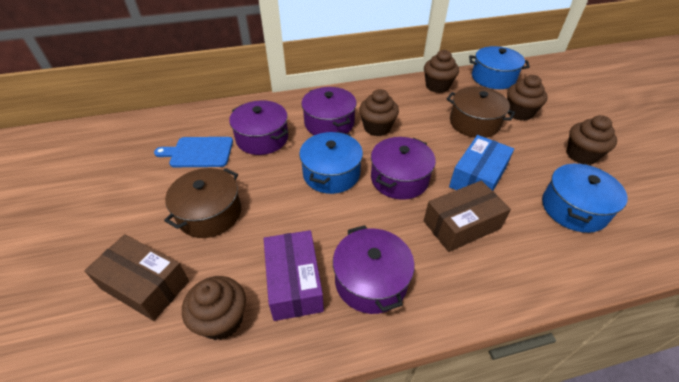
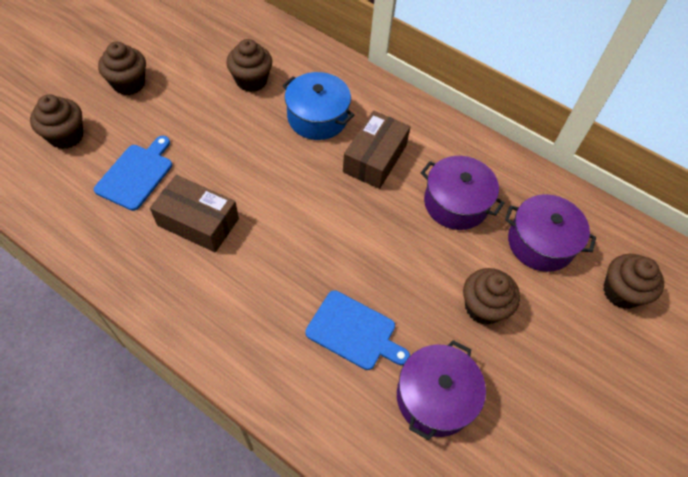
blue box: 1 -> 0
blue cutting board: 1 -> 2
blue pot: 3 -> 1
brown pot: 2 -> 0
purple box: 1 -> 0
purple pot: 4 -> 3

